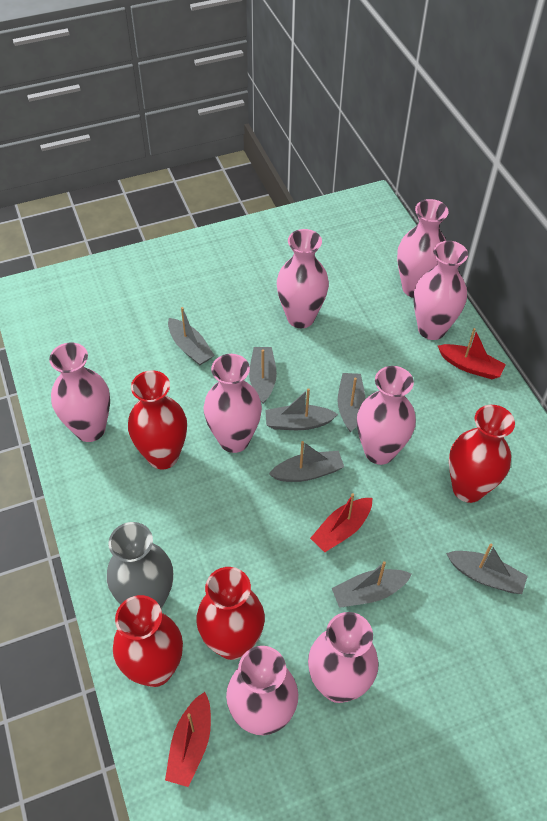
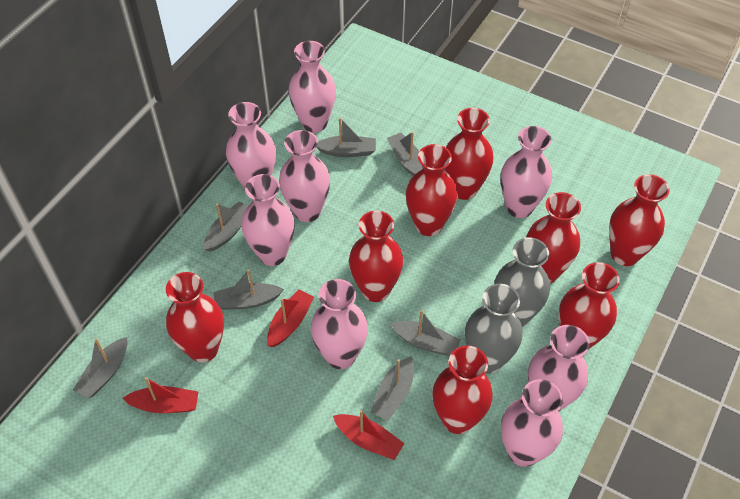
grey vase: 1 -> 2
red vase: 4 -> 8

